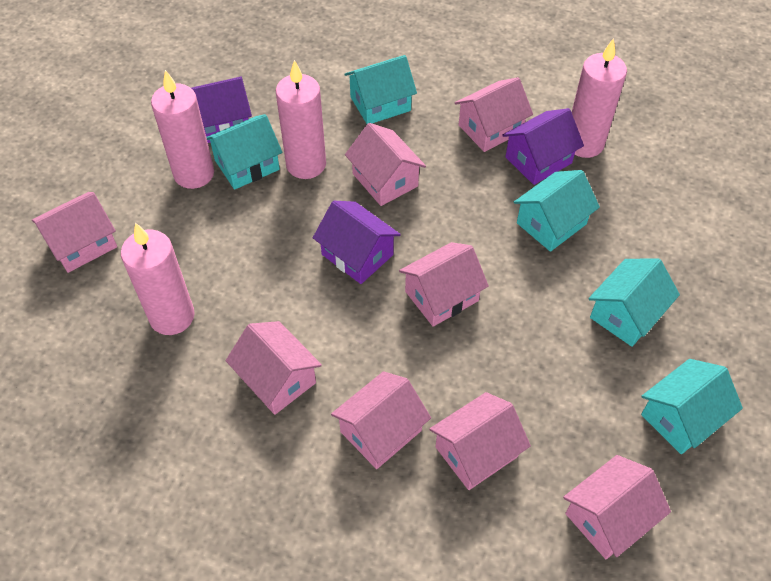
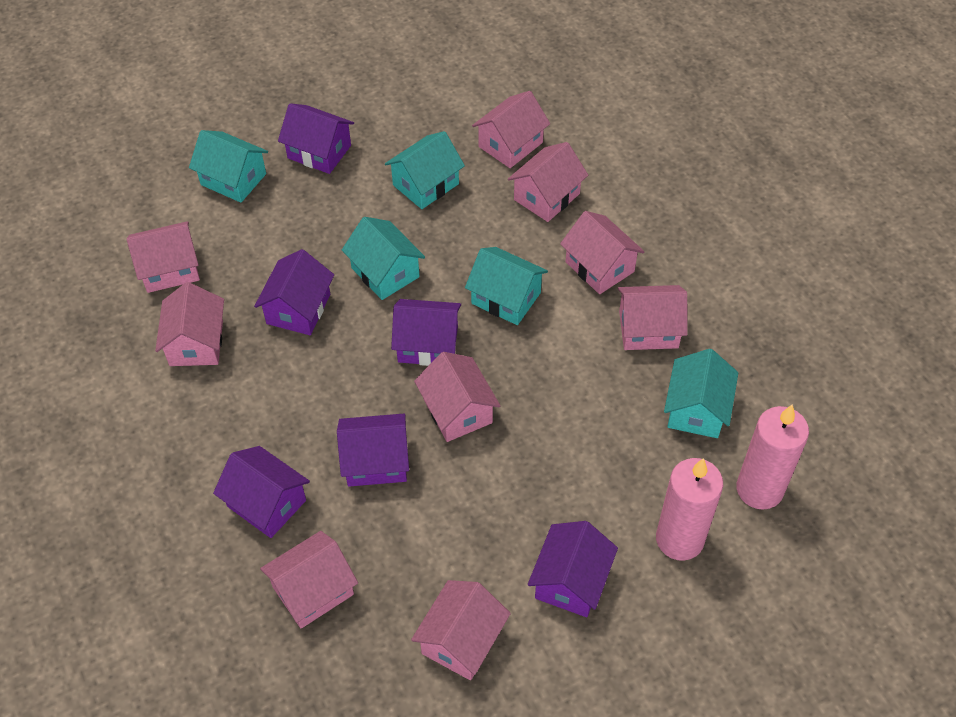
pink candle: 4 -> 2
pink house: 8 -> 9
purple house: 3 -> 6

